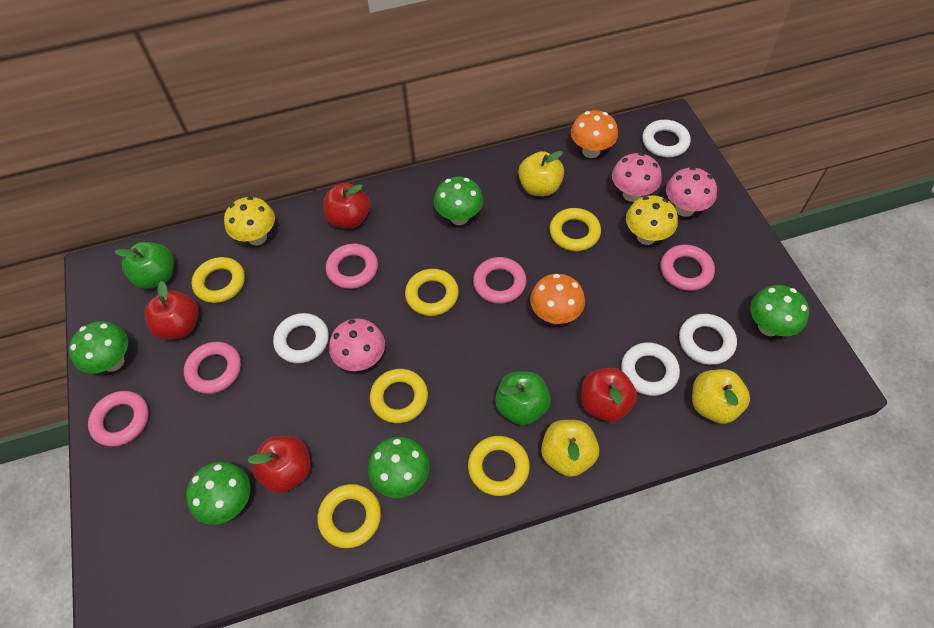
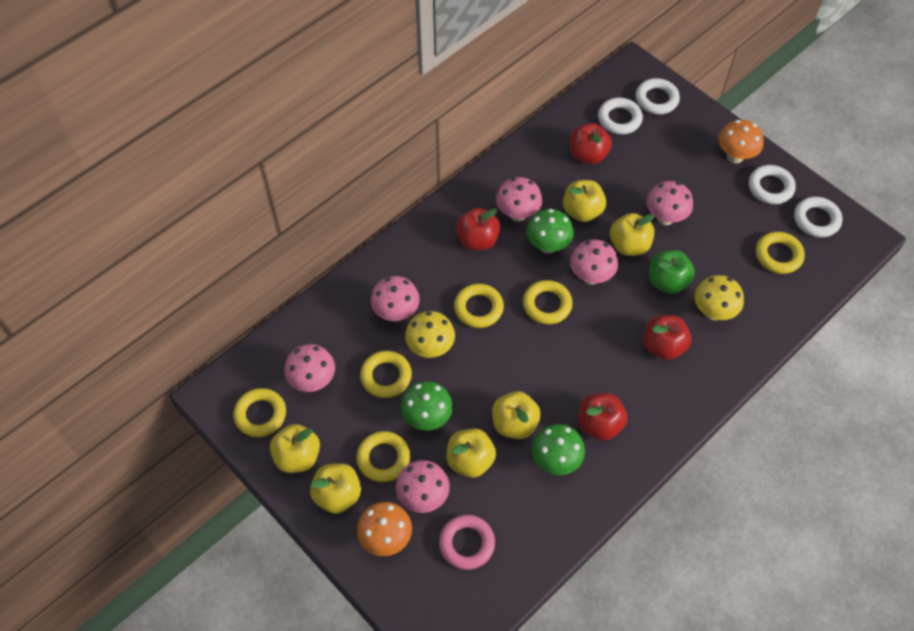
green apple: 2 -> 1
green mushroom: 5 -> 3
pink mushroom: 3 -> 6
pink ring: 5 -> 1
yellow apple: 3 -> 6

